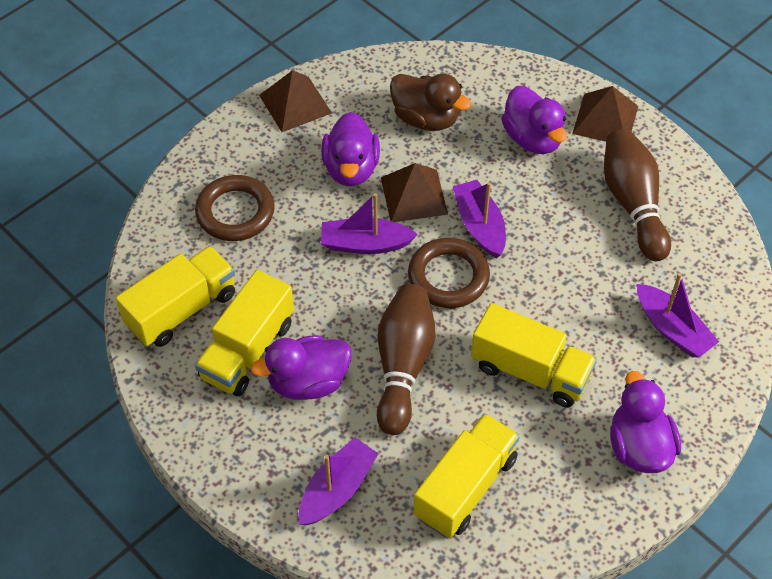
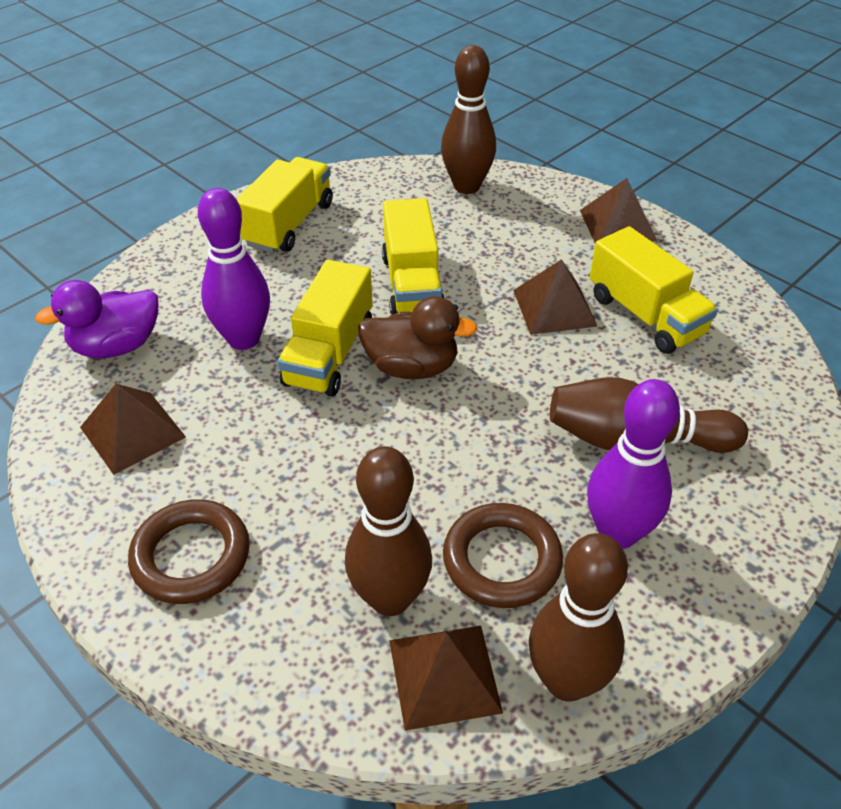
brown bowling pin: 2 -> 4
brown pyramid: 3 -> 4
purple boat: 4 -> 0
purple bowling pin: 0 -> 2
purple duck: 4 -> 1

